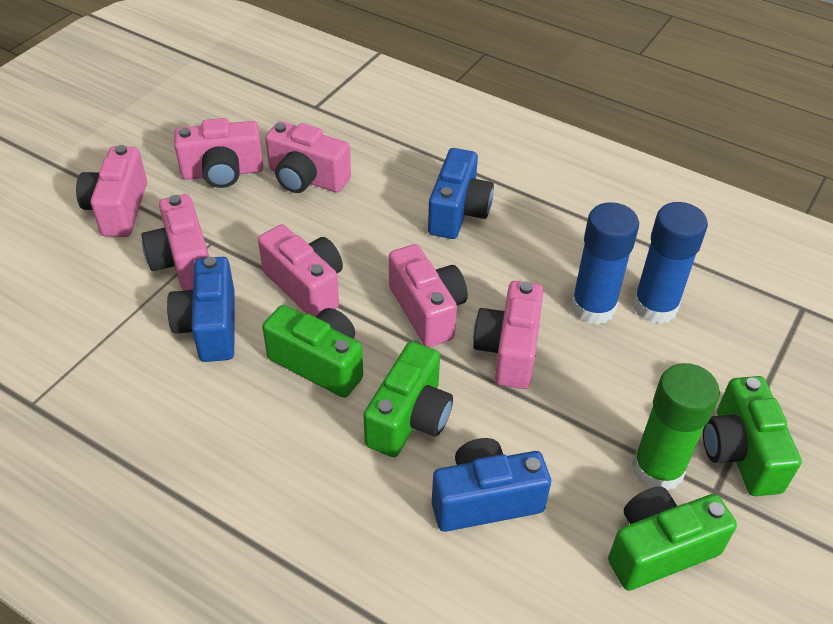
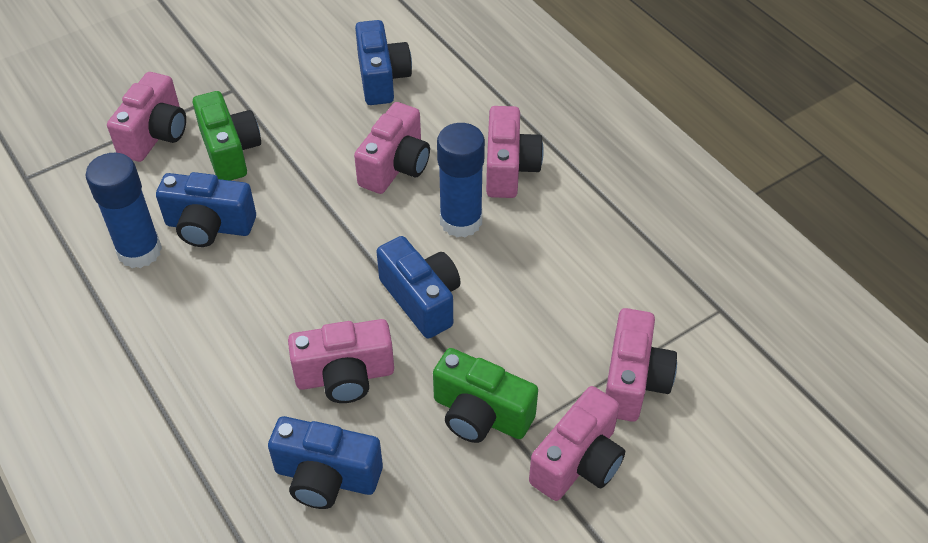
blue camera: 3 -> 4
green camera: 4 -> 2
green glue stick: 1 -> 0
pink camera: 7 -> 6

